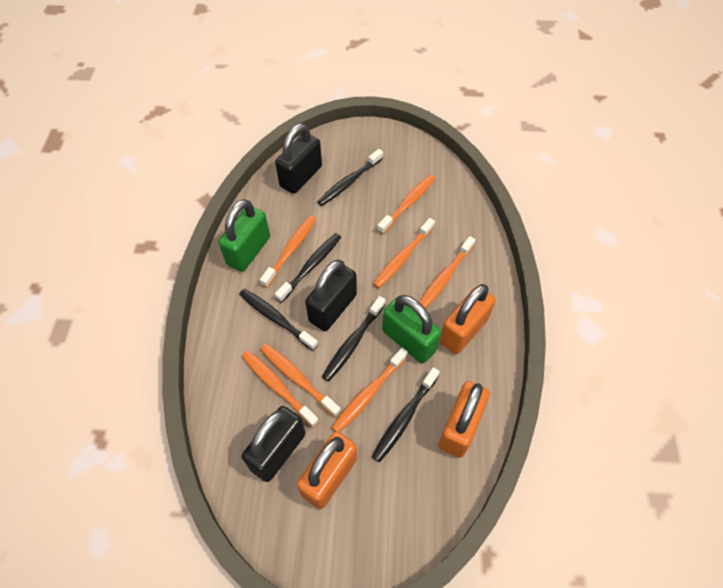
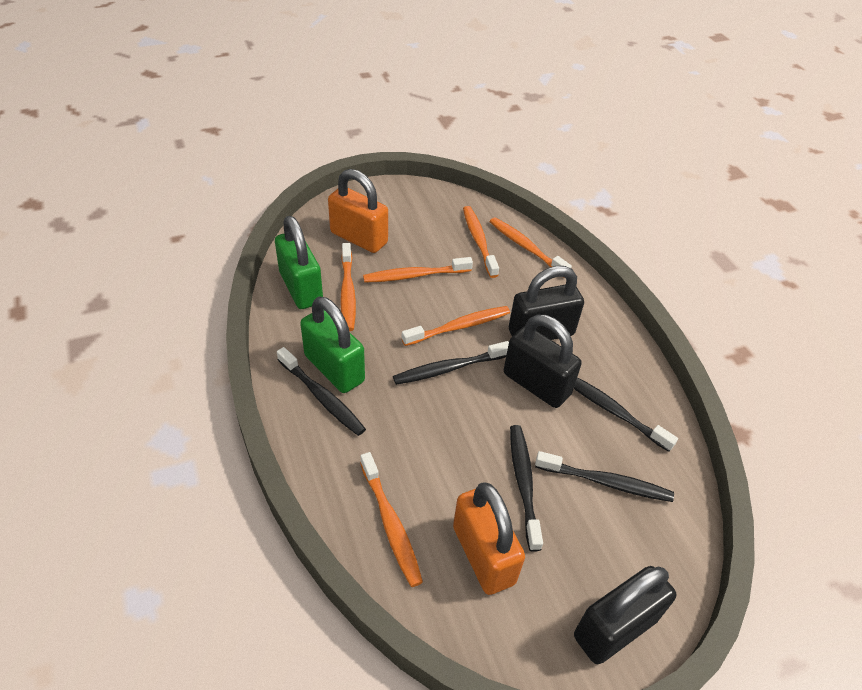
orange padlock: 3 -> 2
orange toothbrush: 7 -> 6

